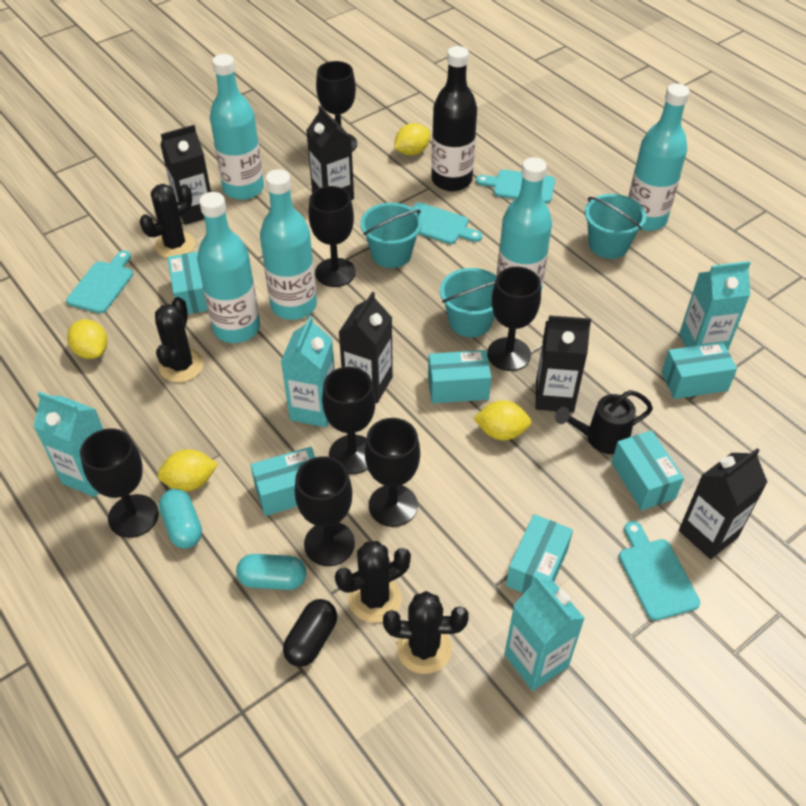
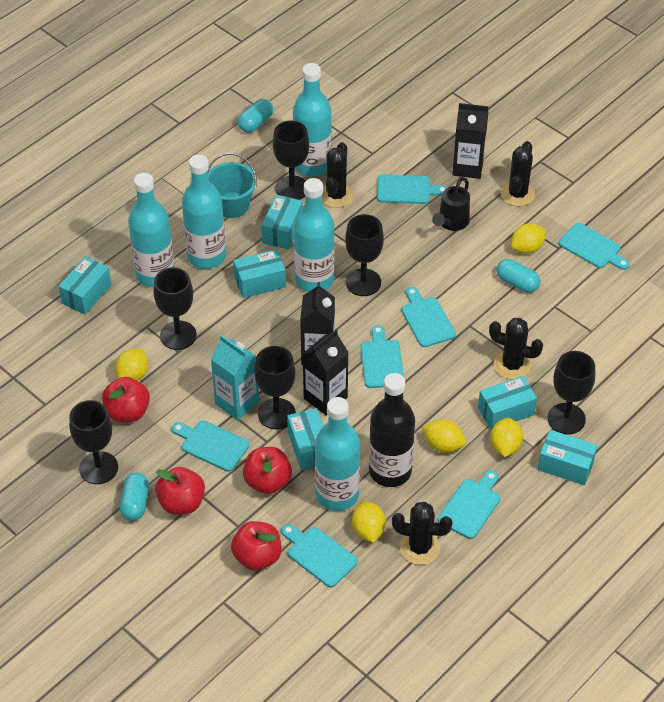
black capsule: 1 -> 0
black carton: 5 -> 3
black goblet: 7 -> 6
red apple: 0 -> 4
turquoise bucket: 3 -> 1
turquoise capsule: 2 -> 3
turquoise carton: 4 -> 1
turquoise cutting board: 4 -> 7
yellow lemon: 4 -> 5

